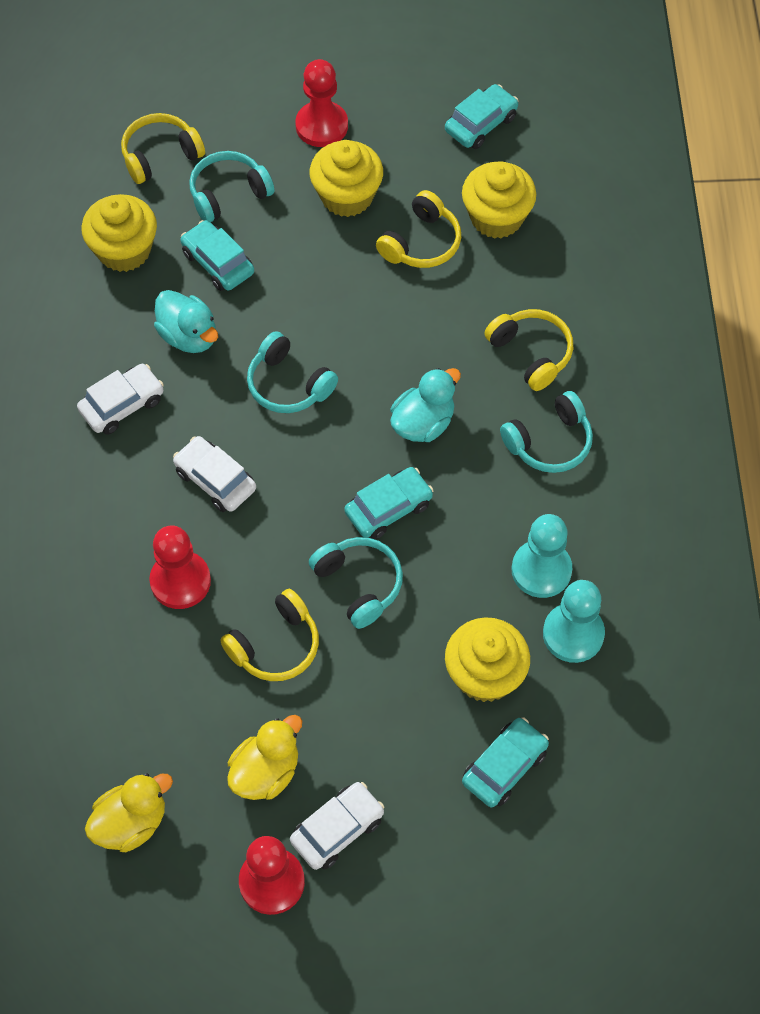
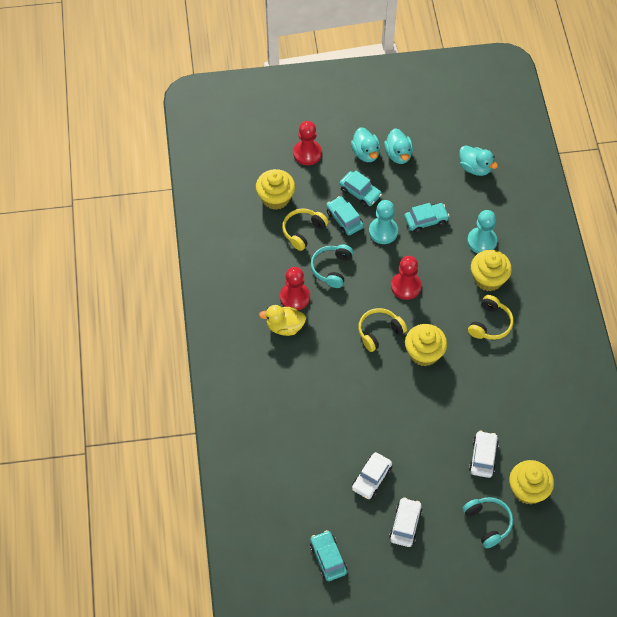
turquoise duck: 2 -> 3
turquoise headphones: 4 -> 2
yellow duck: 2 -> 1
yellow headphones: 4 -> 3

